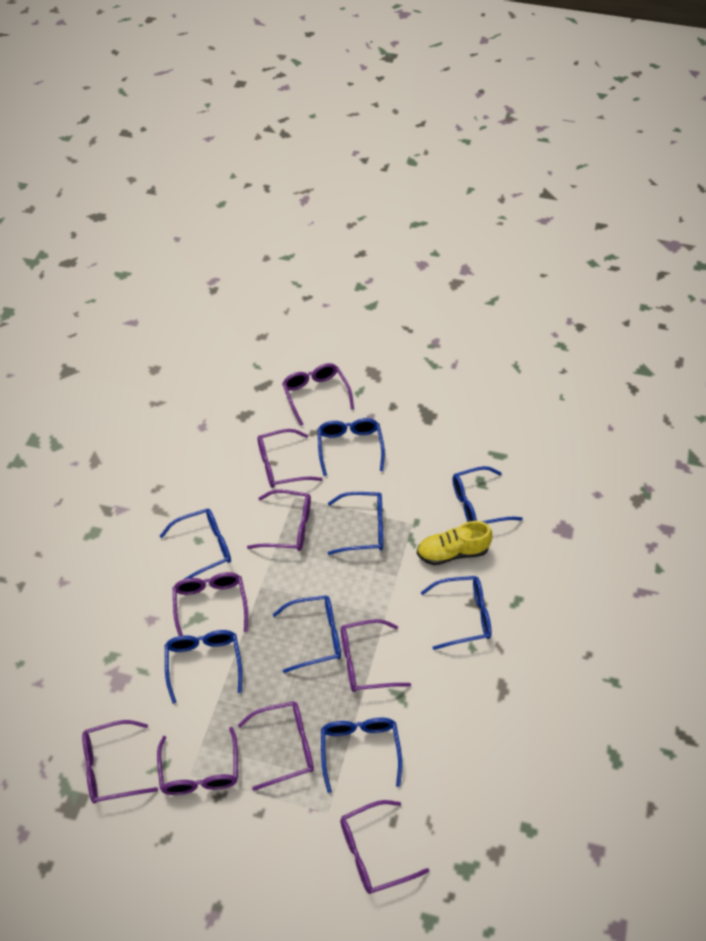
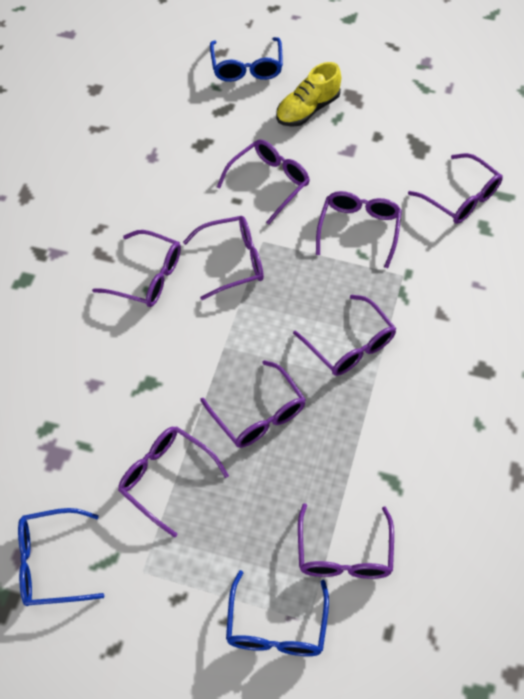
blue glasses: 8 -> 3

